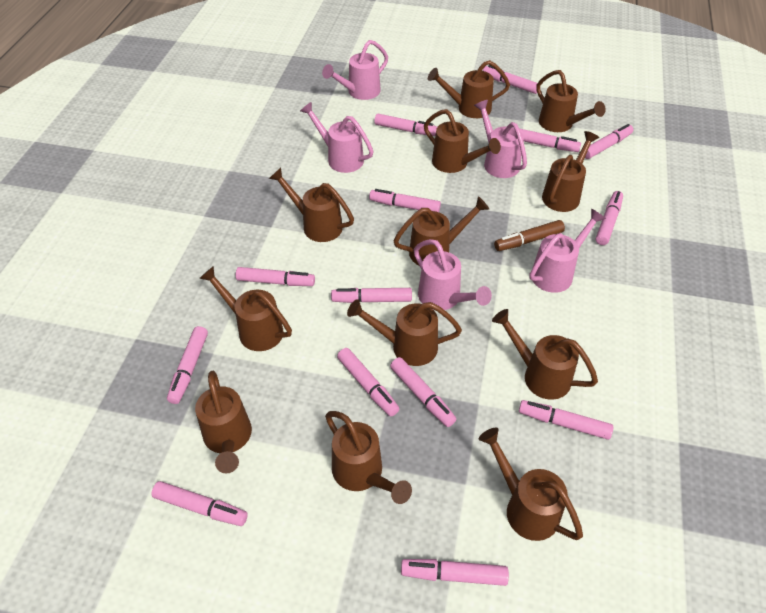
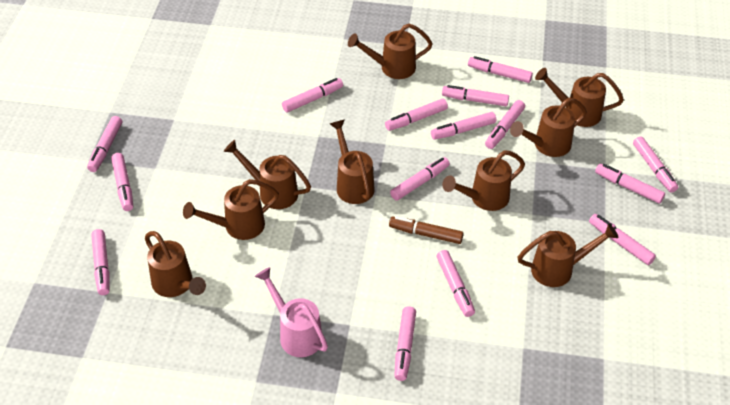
brown watering can: 12 -> 9
pink marker: 14 -> 15
pink watering can: 5 -> 1

